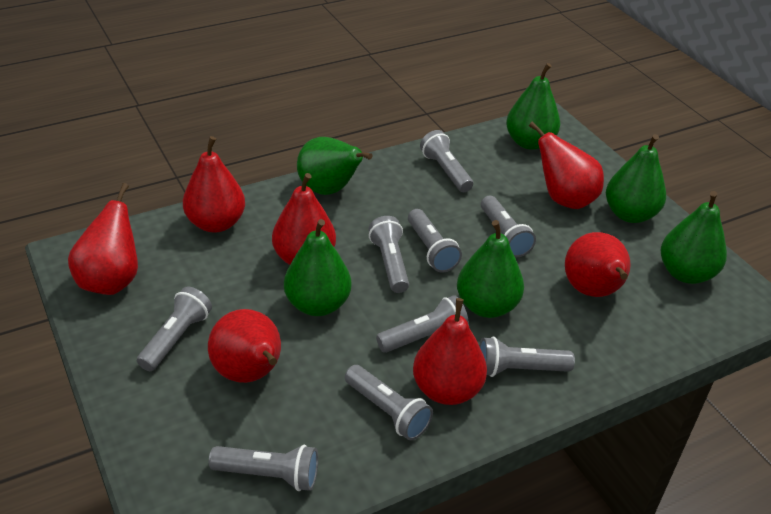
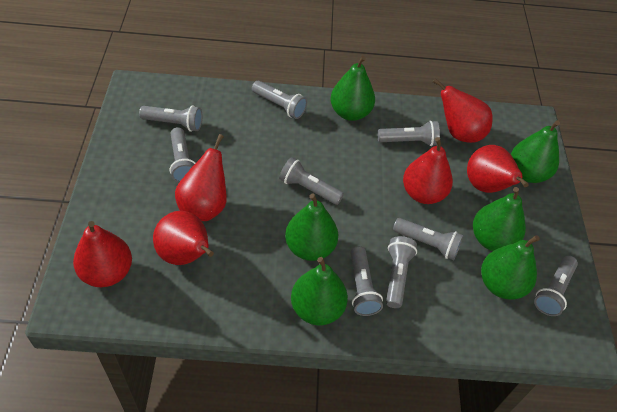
red pear: 7 -> 6

